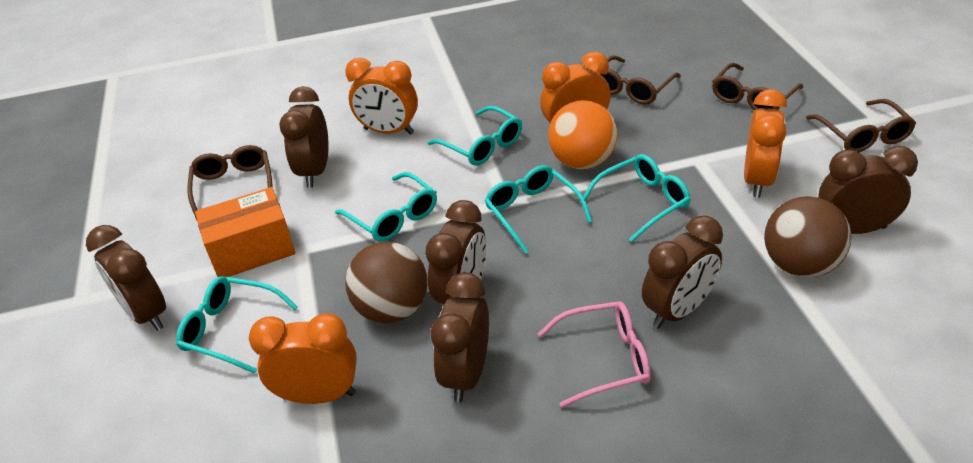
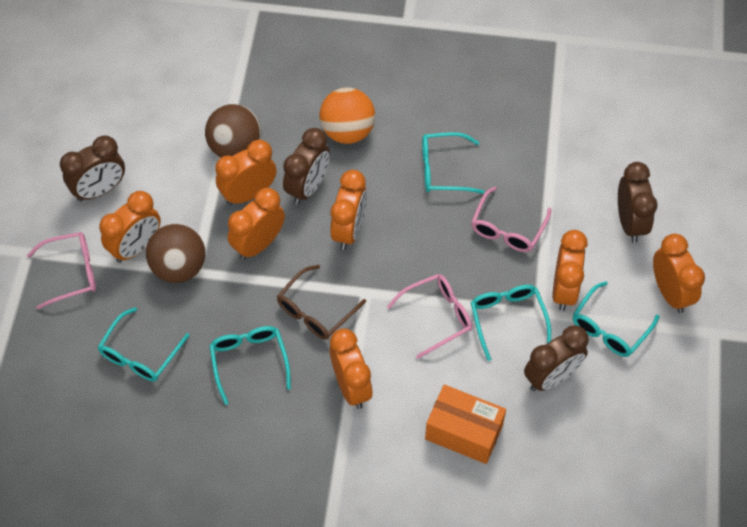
brown clock: 6 -> 4
brown glasses: 4 -> 1
orange clock: 4 -> 7
pink glasses: 1 -> 3

